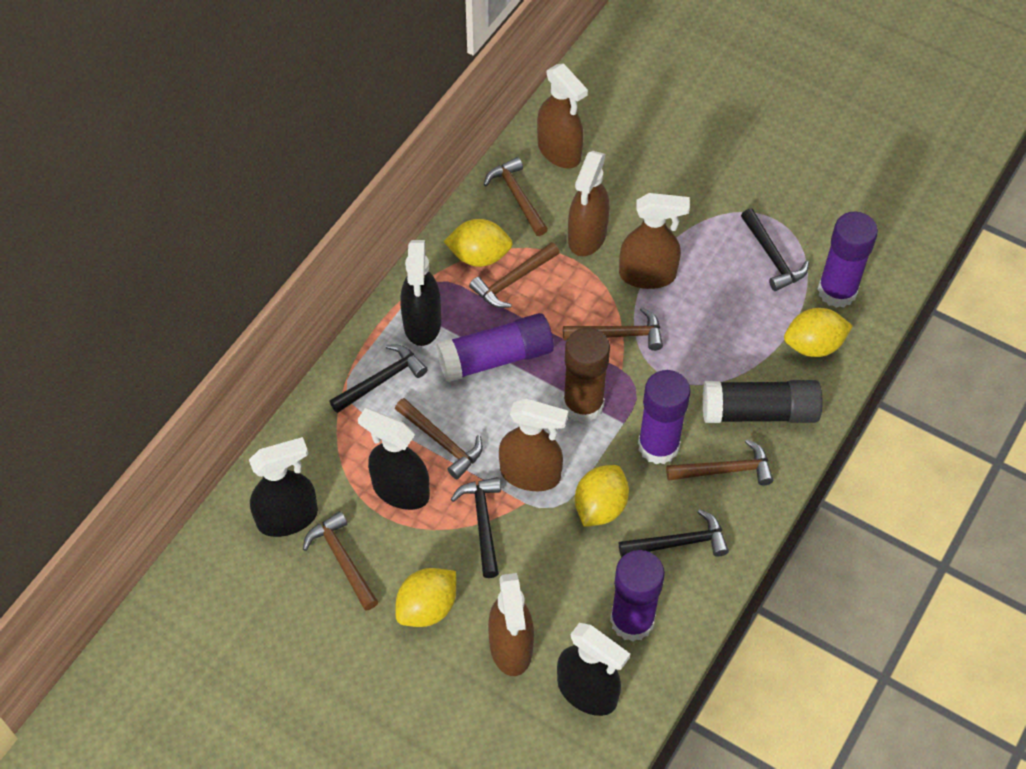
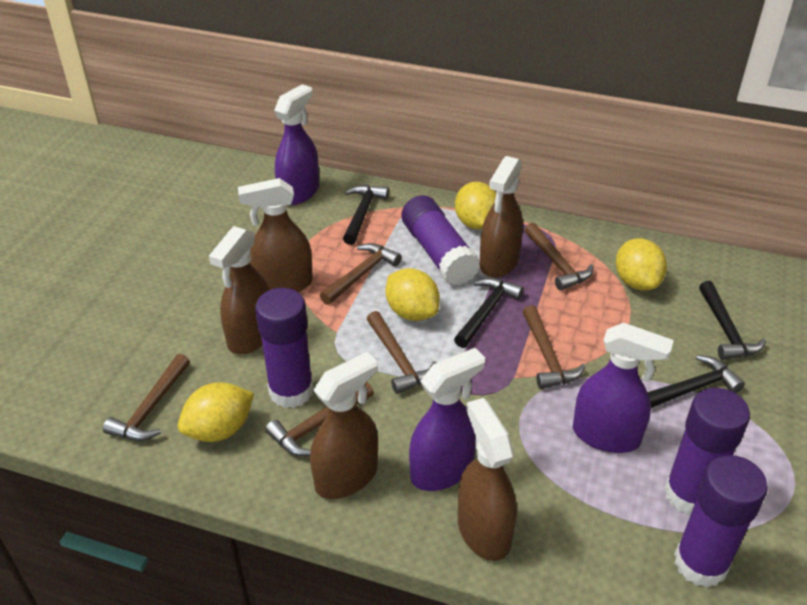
black glue stick: 1 -> 0
black spray bottle: 4 -> 0
brown glue stick: 1 -> 0
purple spray bottle: 0 -> 3

